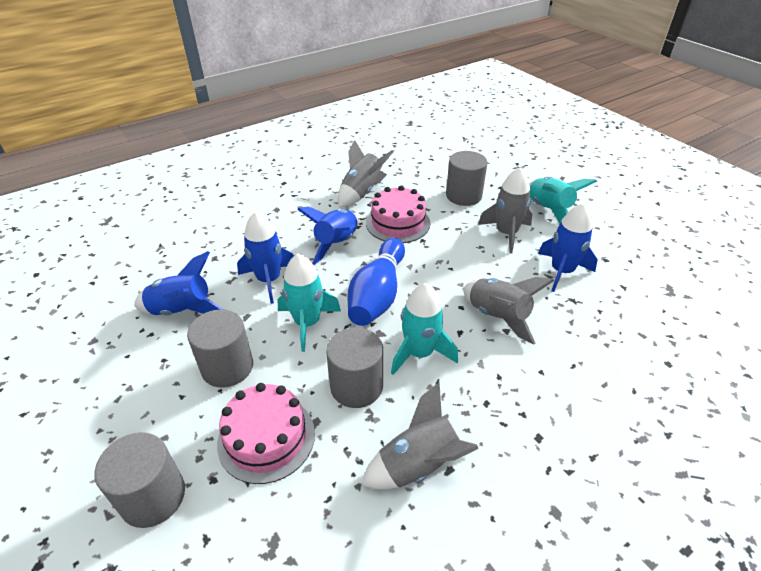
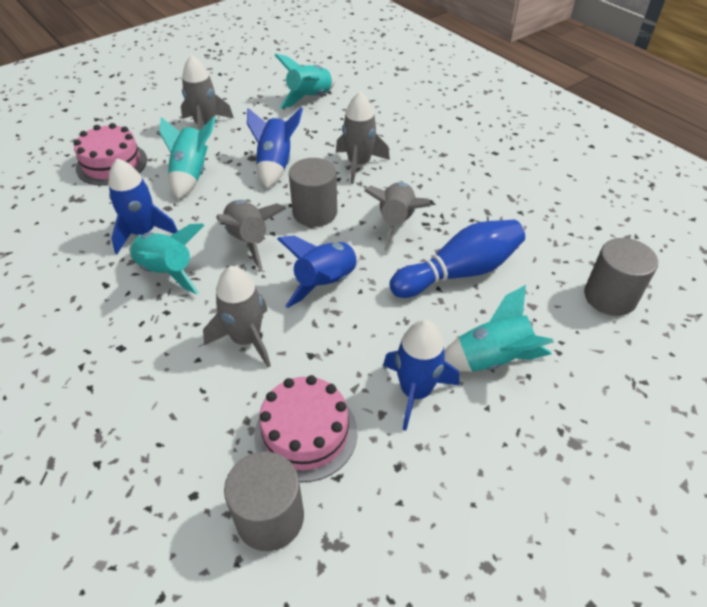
grey cylinder: 4 -> 3
grey rocket: 4 -> 5
turquoise rocket: 3 -> 4

